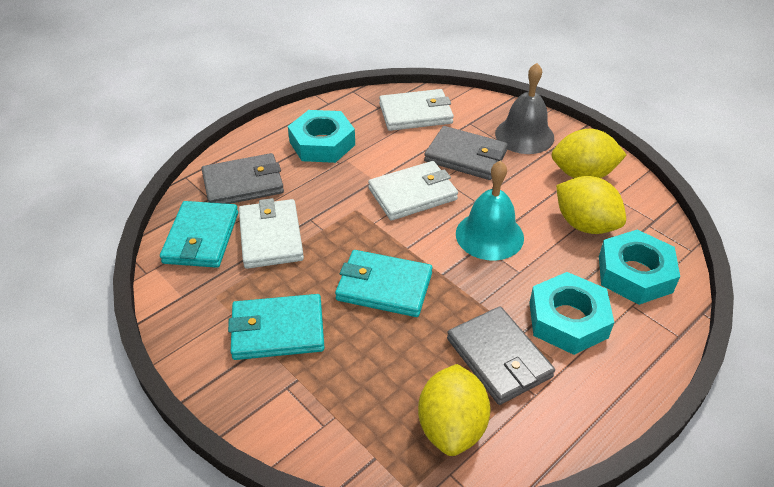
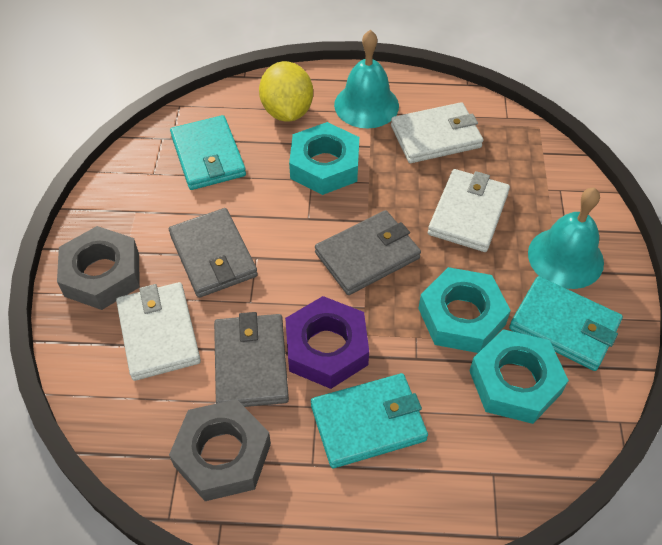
grey bell: 1 -> 0
grey nut: 0 -> 2
purple nut: 0 -> 1
turquoise bell: 1 -> 2
yellow lemon: 3 -> 1

